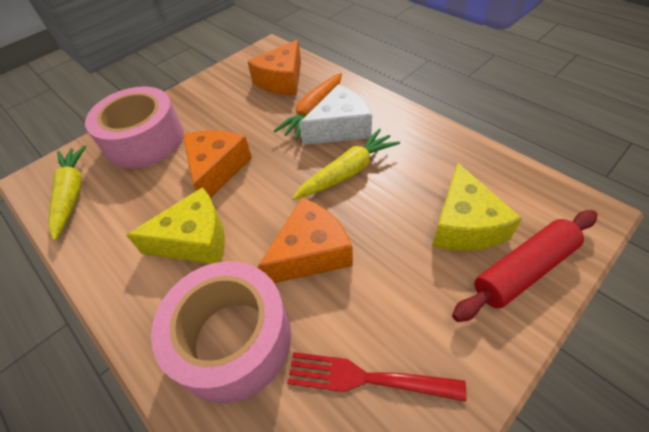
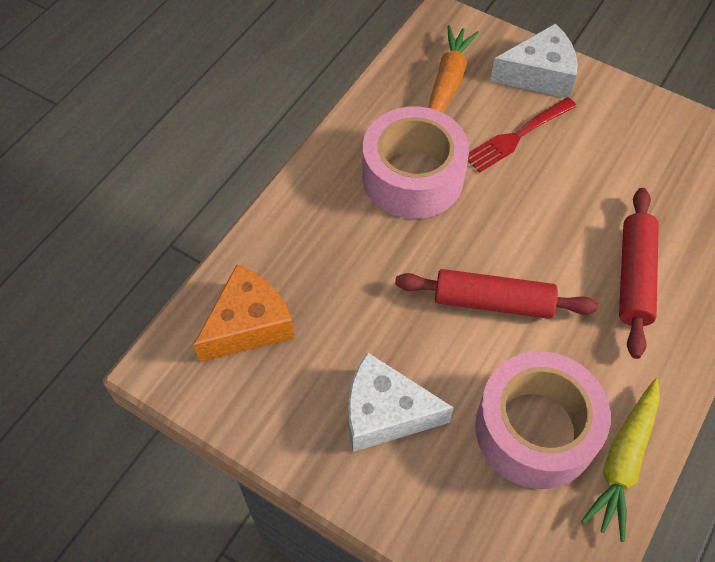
orange cheese: 3 -> 1
red rolling pin: 1 -> 2
white cheese: 1 -> 2
yellow carrot: 2 -> 1
yellow cheese: 2 -> 0

